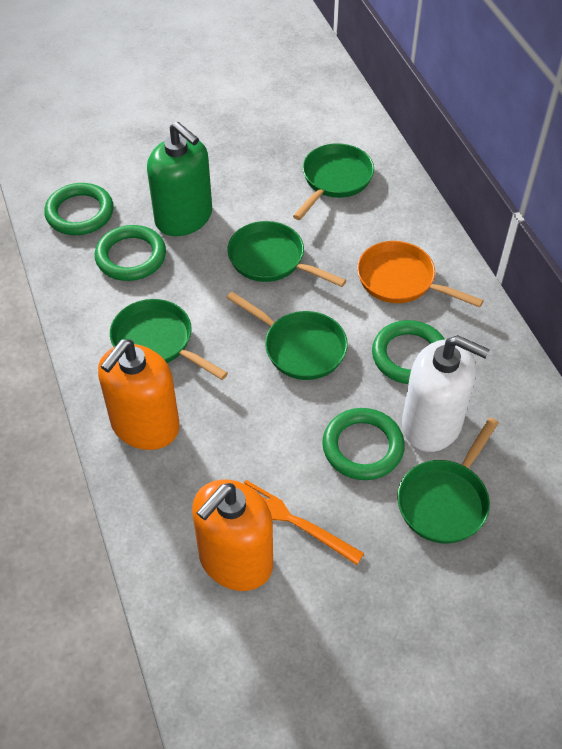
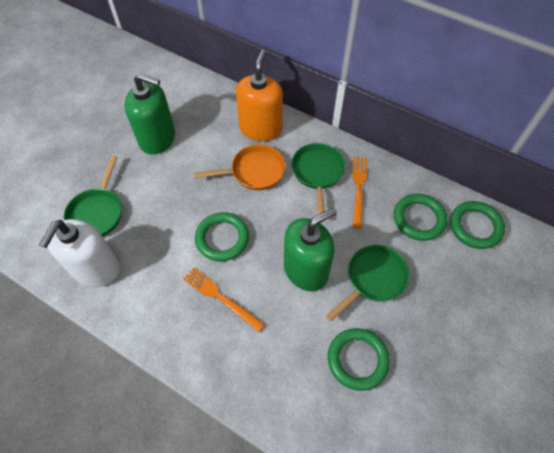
green pan: 5 -> 3
green soap dispenser: 1 -> 2
orange fork: 1 -> 2
orange soap dispenser: 2 -> 1

